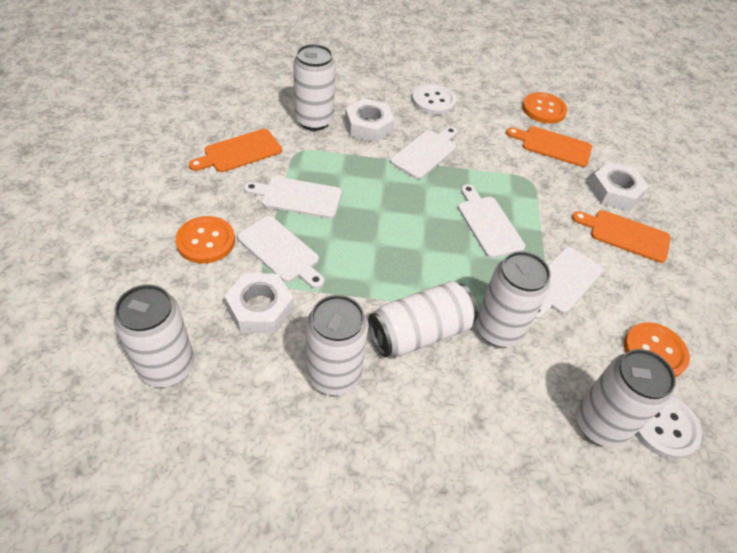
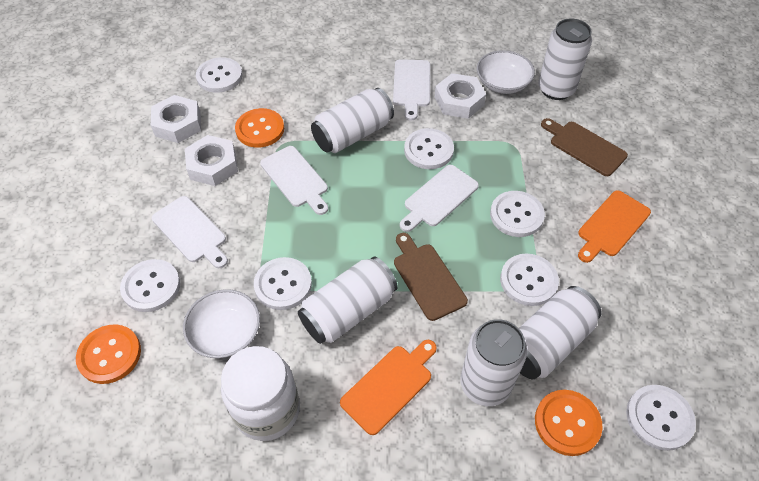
brown cutting board: 0 -> 2
orange cutting board: 3 -> 2
white bowl: 0 -> 2
white button: 2 -> 7
white can: 6 -> 5
white cutting board: 5 -> 4
white jar: 0 -> 1

